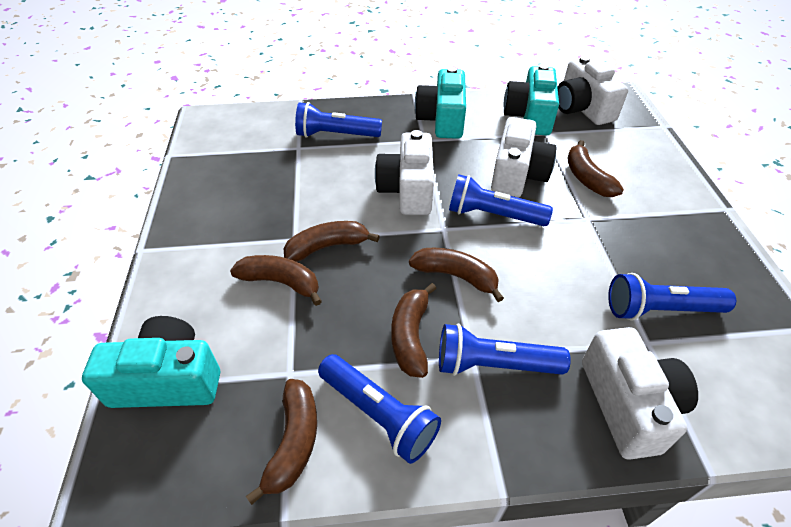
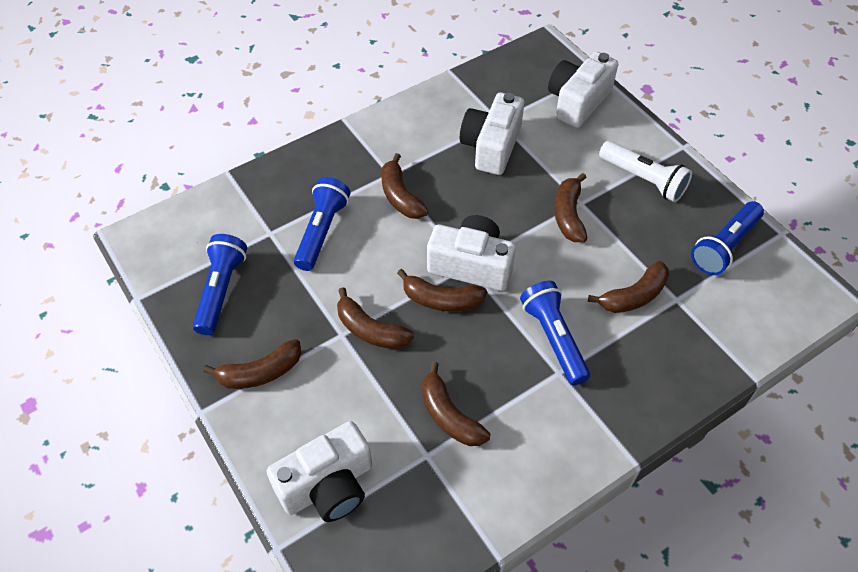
blue flashlight: 5 -> 4
brown banana: 6 -> 7
turquoise camera: 3 -> 0
white flashlight: 0 -> 1

